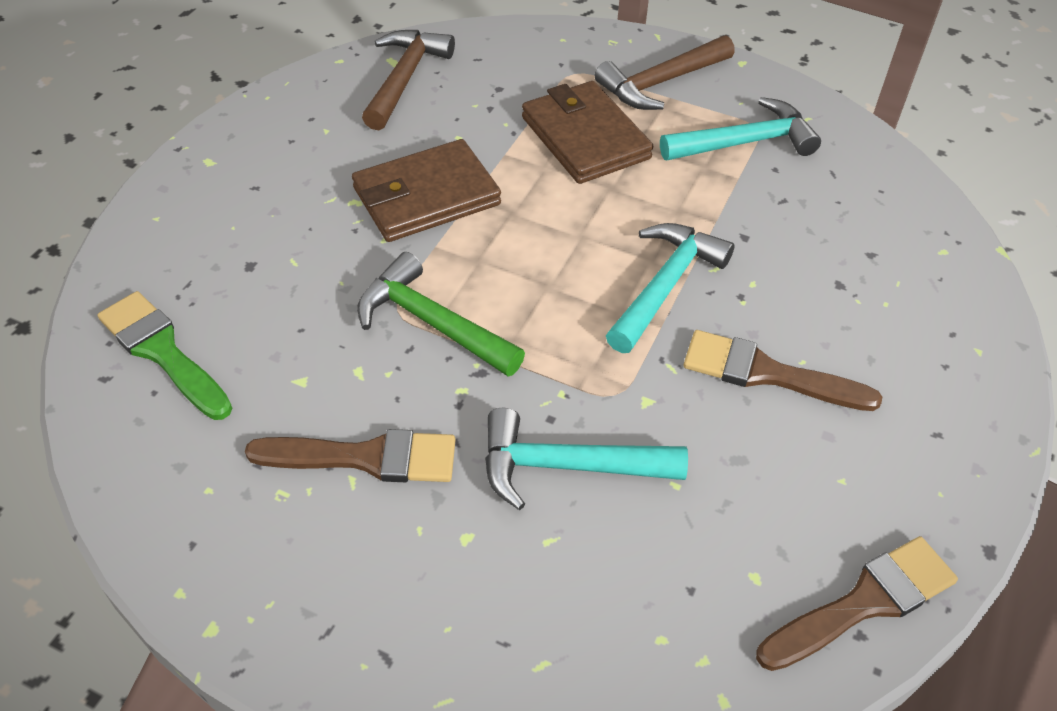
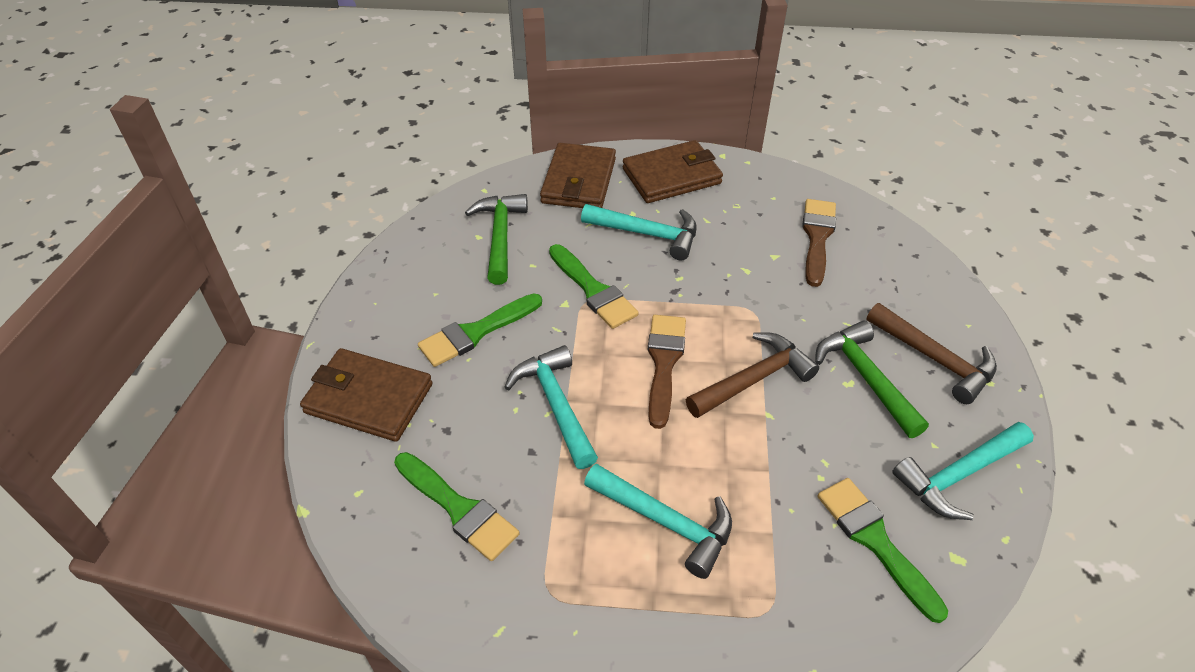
brown brush: 3 -> 2
brown wallet: 2 -> 3
green brush: 1 -> 4
green hammer: 1 -> 2
turquoise hammer: 3 -> 4

